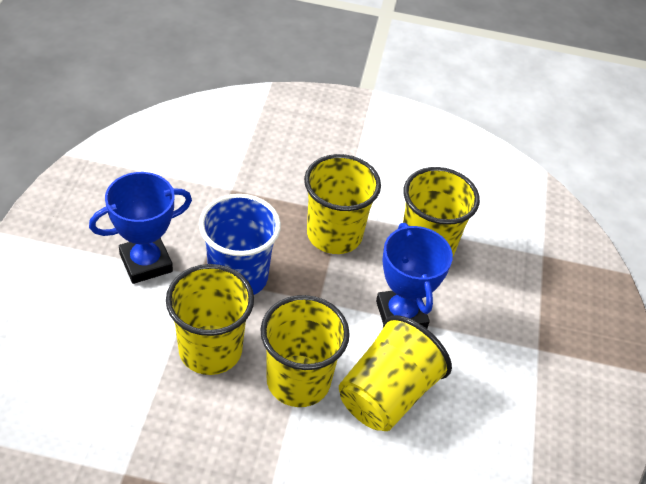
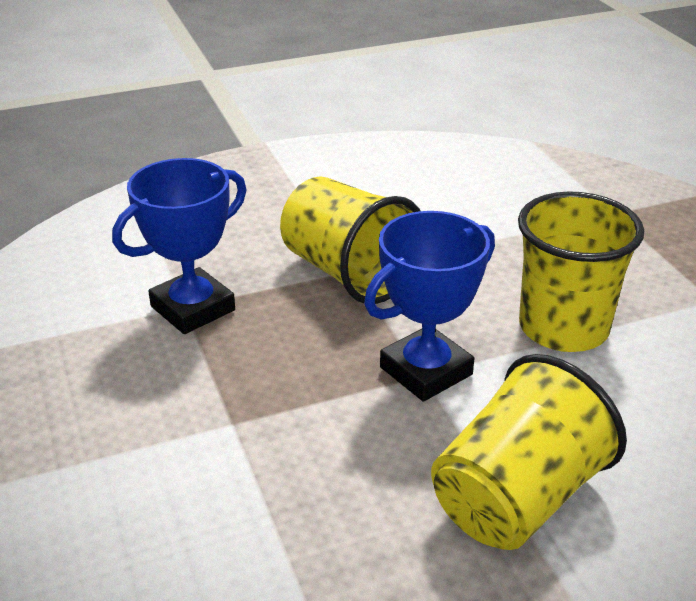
blue cup: 1 -> 0
yellow cup: 5 -> 3

